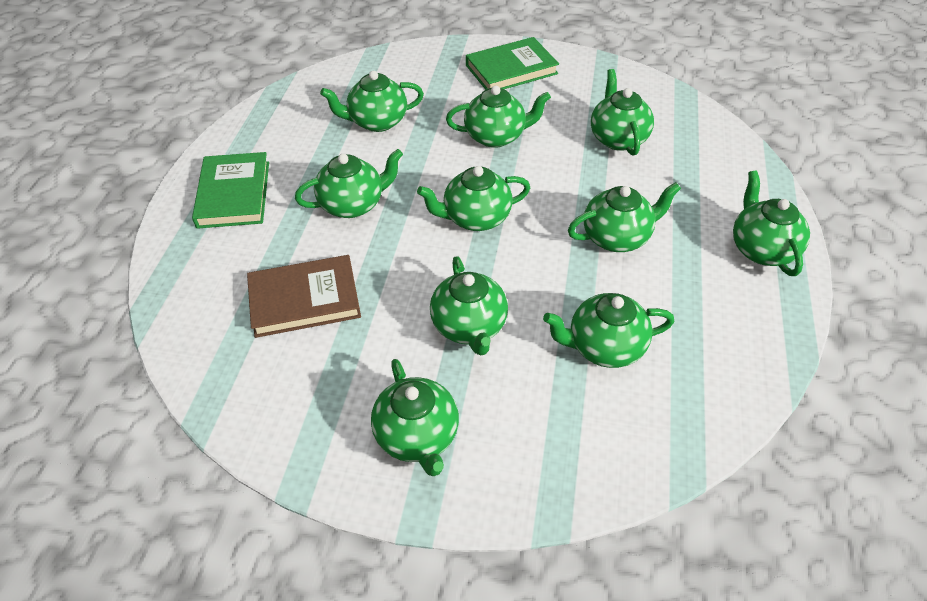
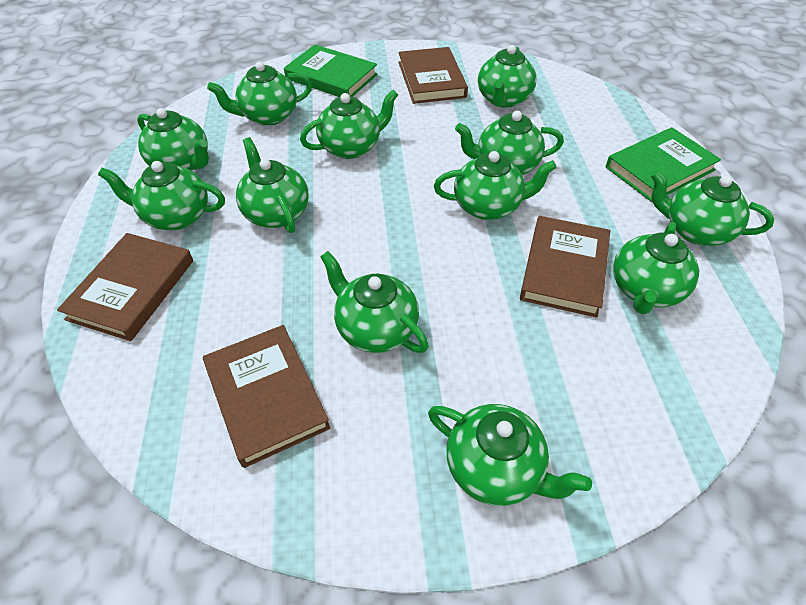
brown book: 1 -> 4
green teapot: 10 -> 12

